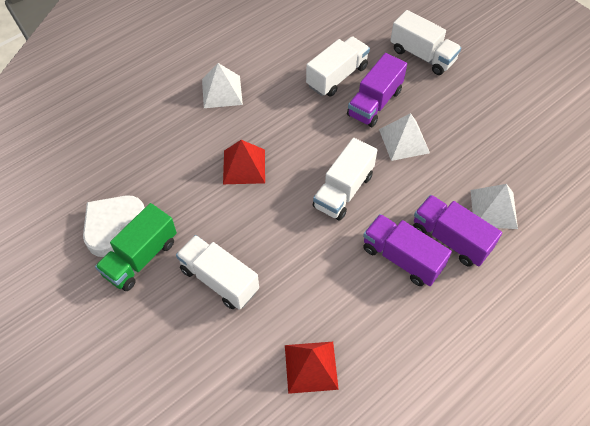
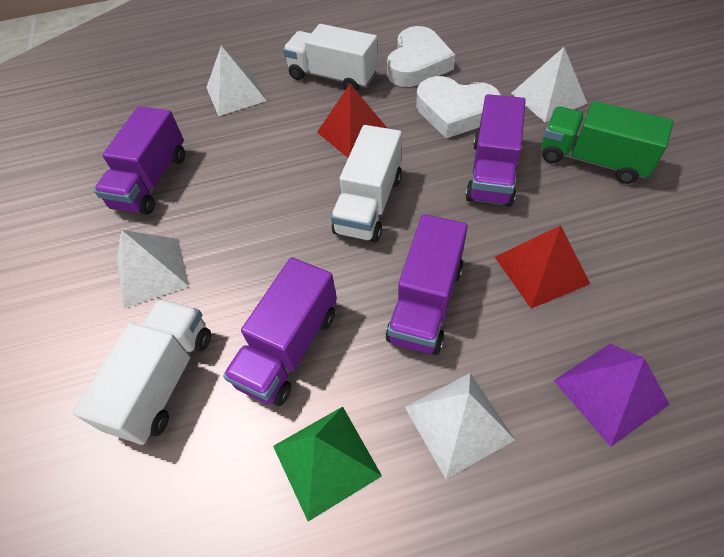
green pyramid: 0 -> 1
purple pyramid: 0 -> 1
purple truck: 3 -> 4
white heart: 1 -> 2
white pyramid: 3 -> 4
white truck: 4 -> 3

